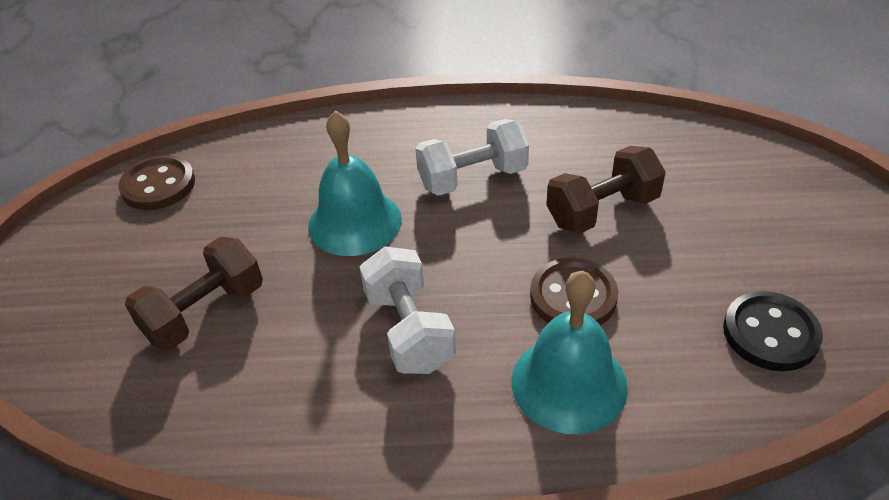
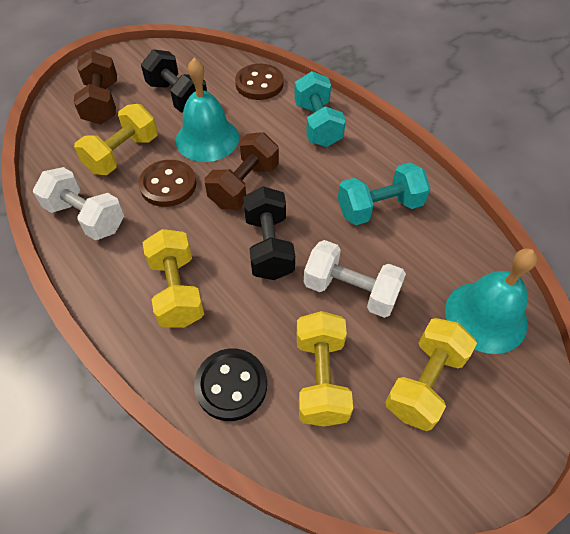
black dumbbell: 0 -> 2
turquoise dumbbell: 0 -> 2
yellow dumbbell: 0 -> 4

